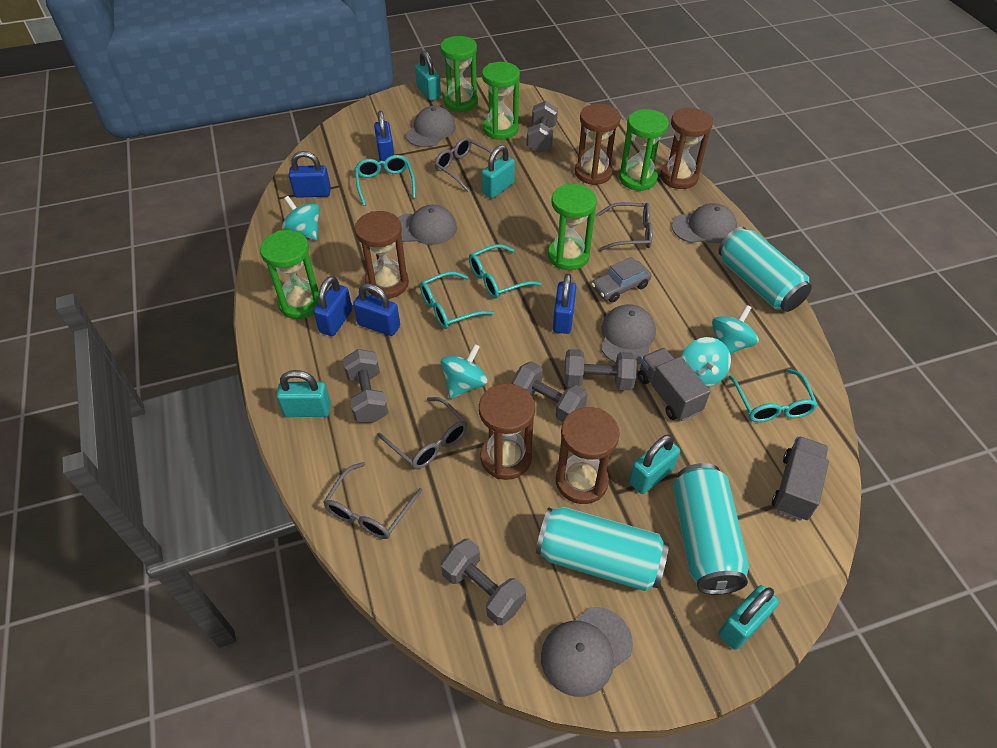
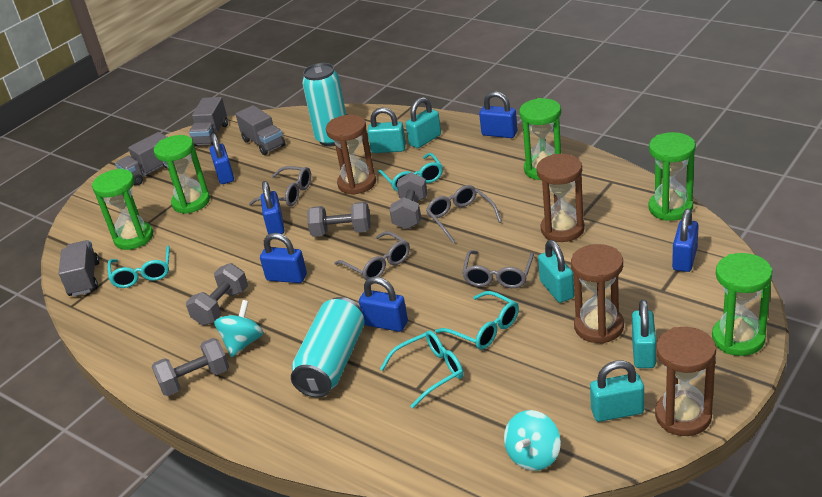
blue padlock: 5 -> 6
brown hourglass: 5 -> 4
grey cap: 5 -> 0
grey car: 1 -> 0
grey dumbbell: 5 -> 4
grey truck: 2 -> 4
turquoise can: 3 -> 2
turquoise spinning top: 4 -> 2

